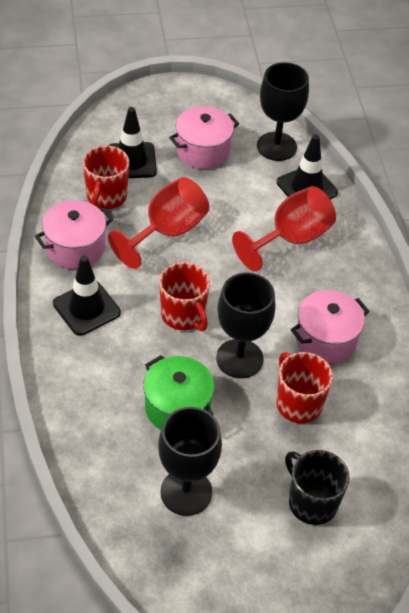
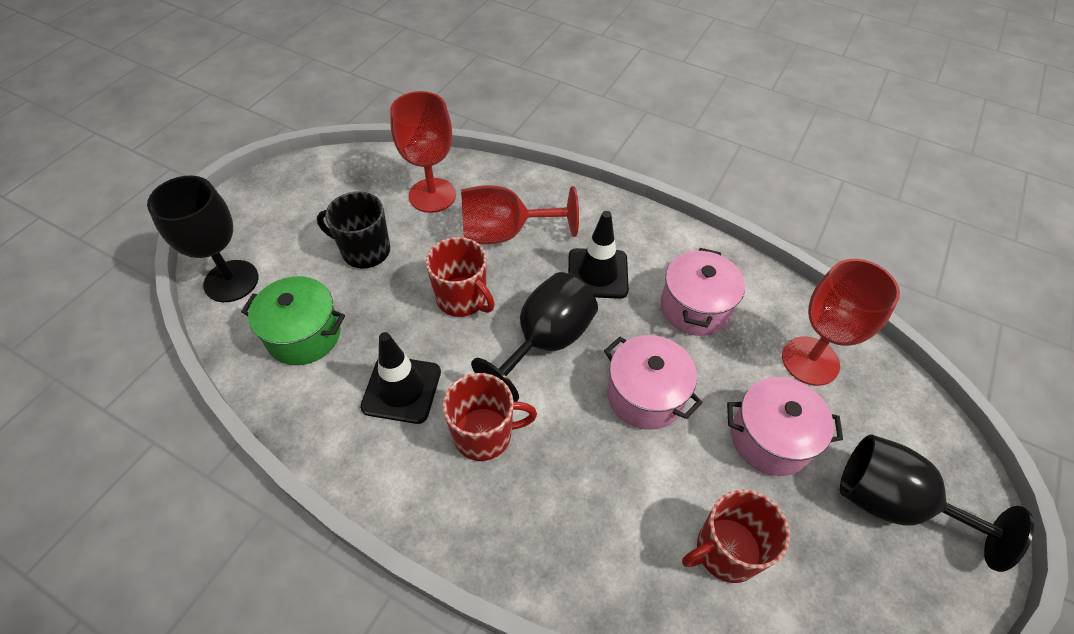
black traffic cone: 3 -> 2
red goblet: 2 -> 3

